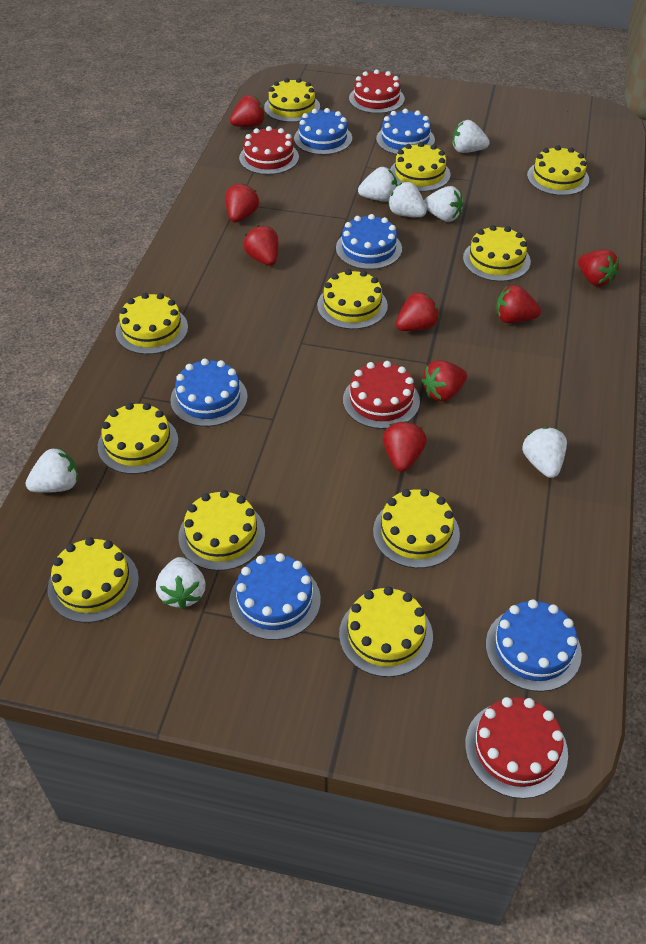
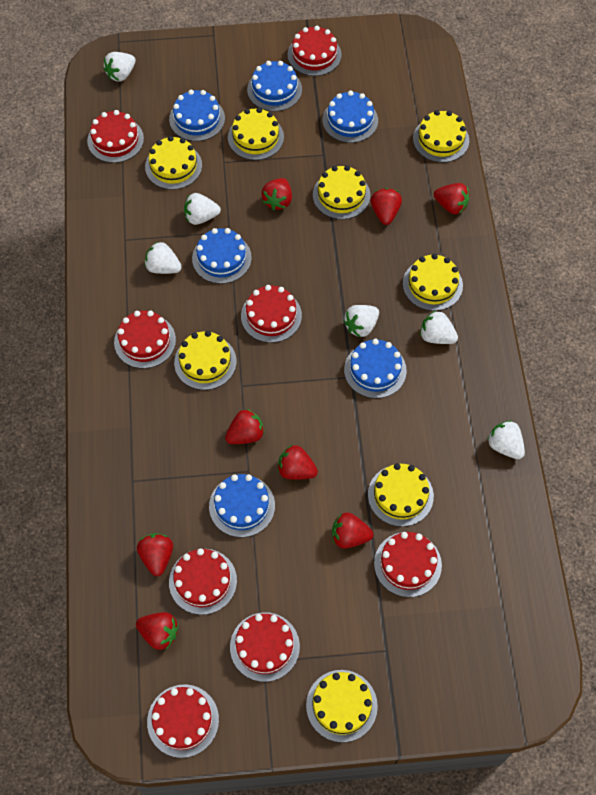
red cake: 4 -> 8
white strawberry: 7 -> 6
yellow cake: 11 -> 8

